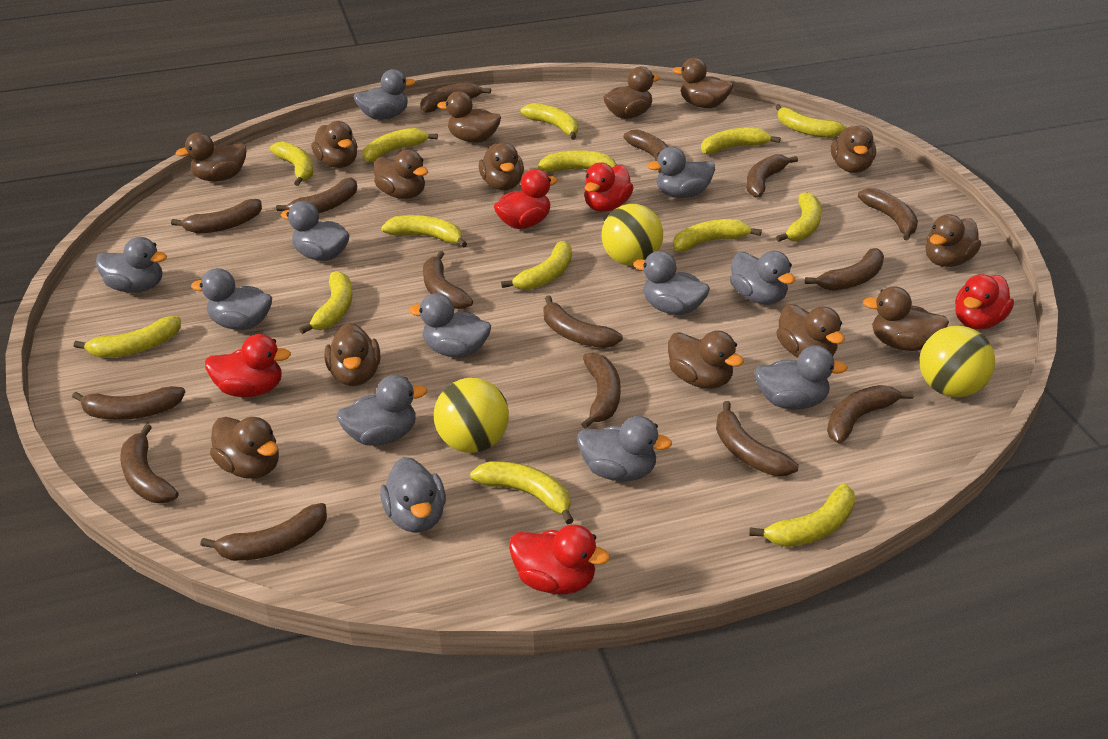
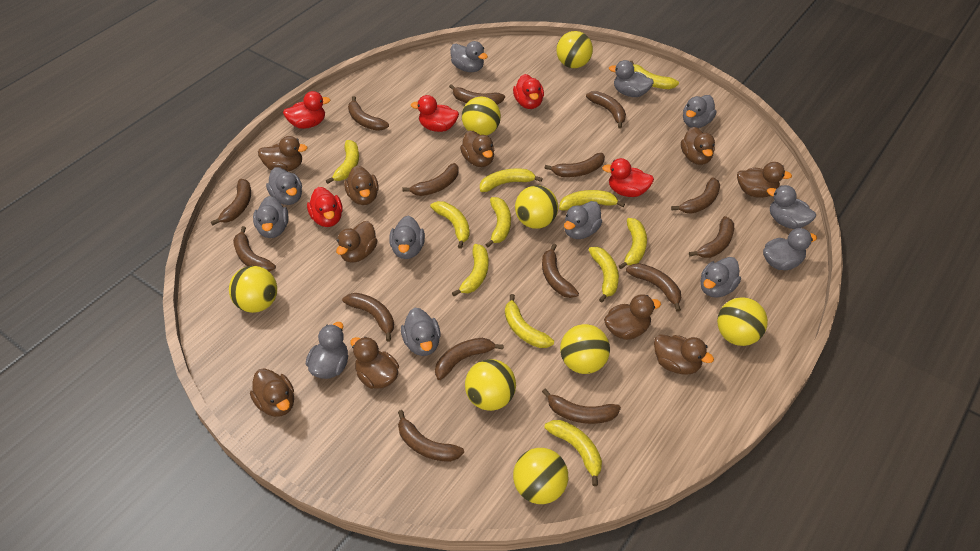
brown duck: 14 -> 10
yellow ball: 3 -> 8
yellow banana: 14 -> 11

